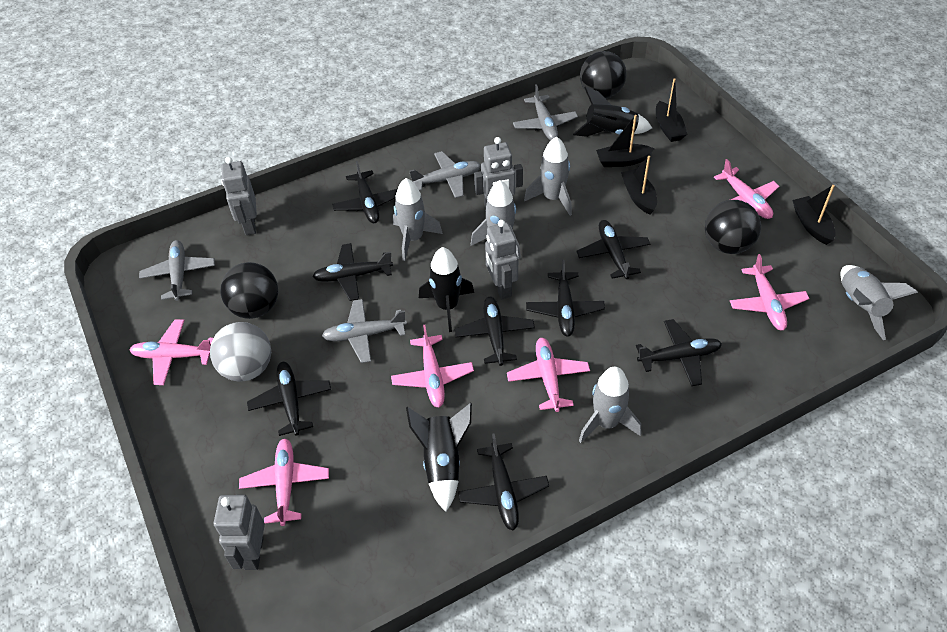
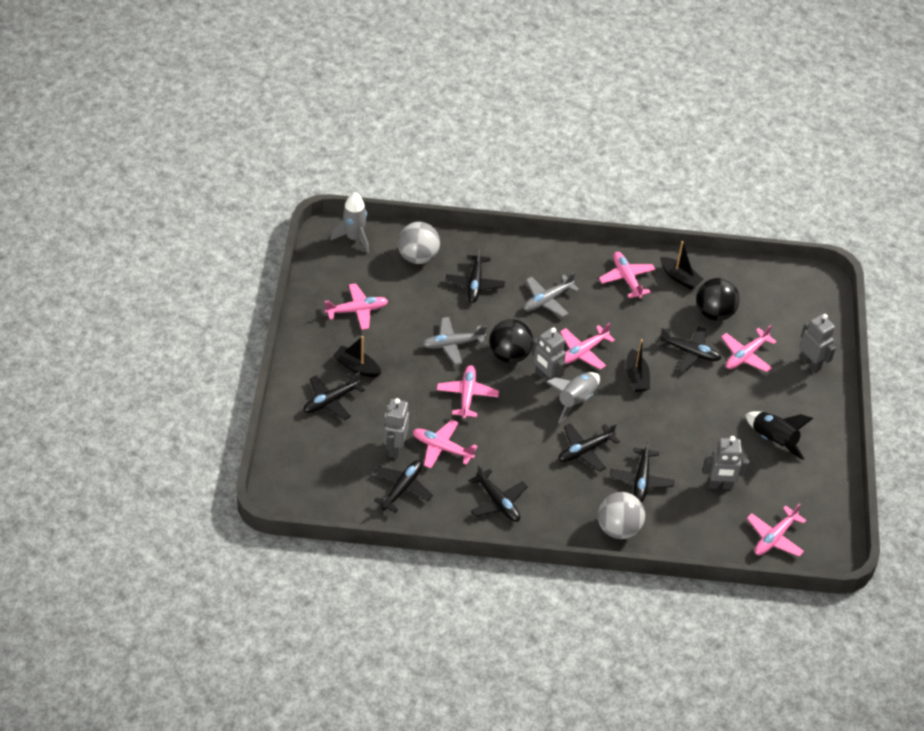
black ball: 3 -> 2
black boat: 4 -> 3
black plane: 8 -> 7
black rocket: 3 -> 1
grey ball: 1 -> 2
grey plane: 4 -> 2
grey rocket: 5 -> 2
pink plane: 6 -> 7

